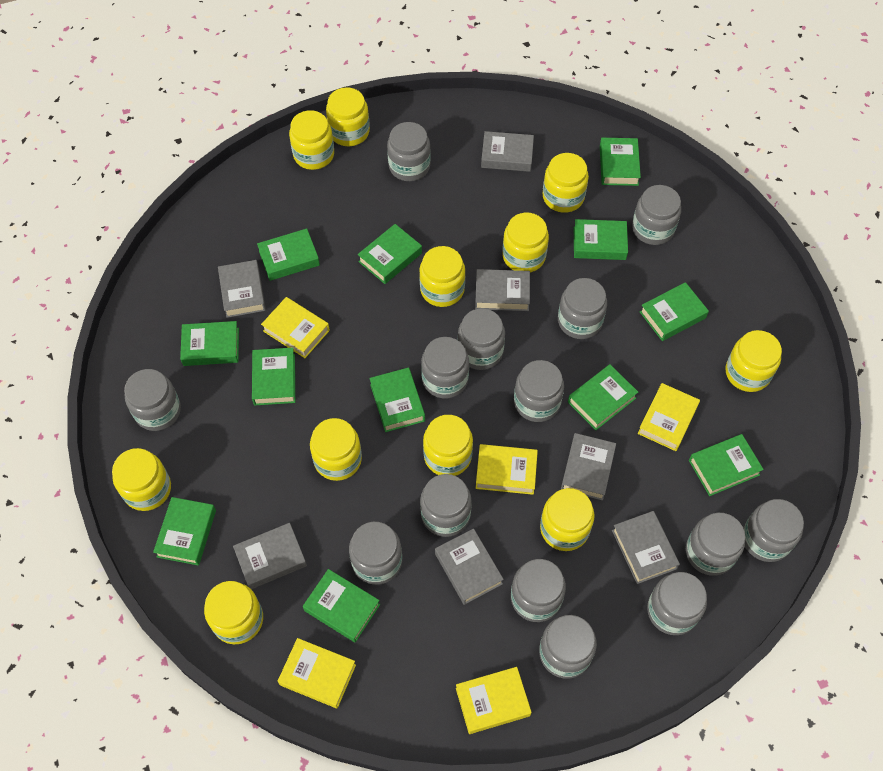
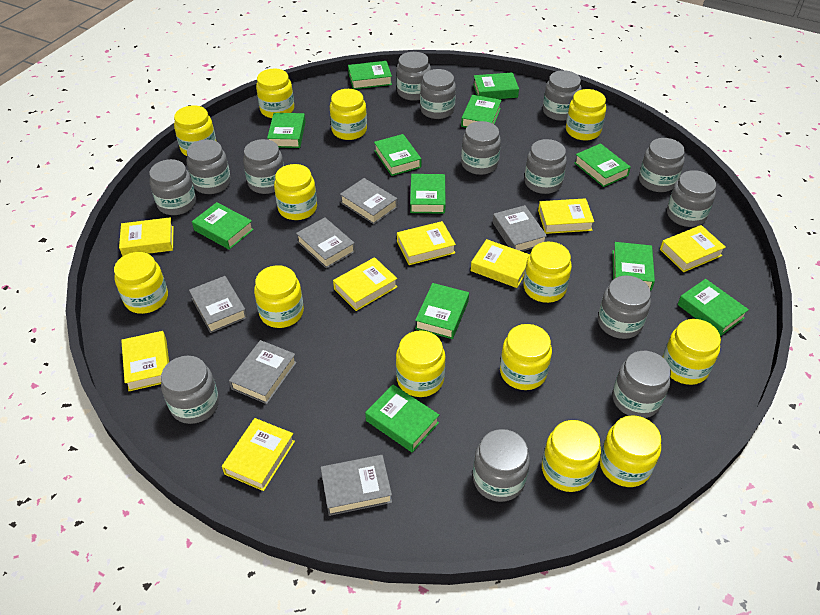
grey book: 7 -> 6
yellow book: 5 -> 8
yellow jar: 11 -> 13

